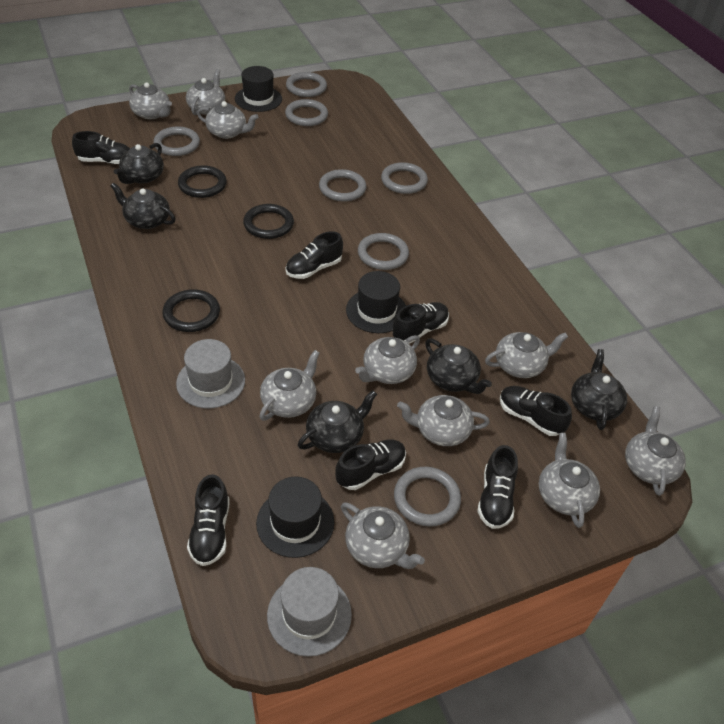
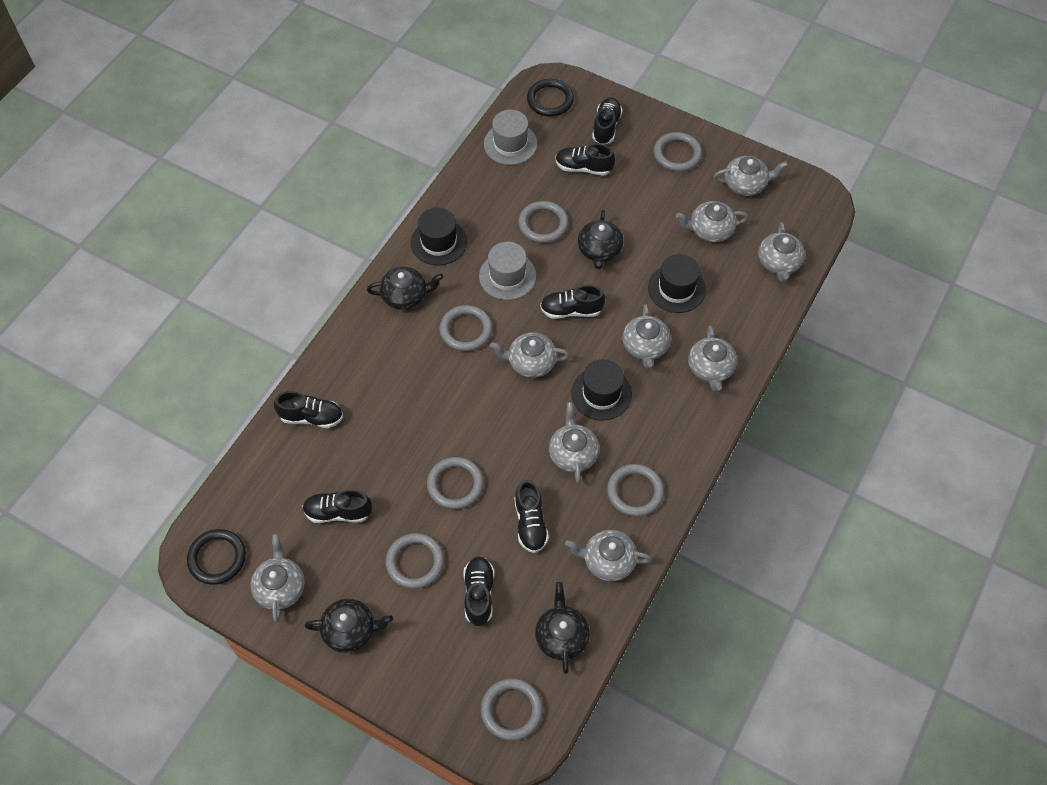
black ring: 3 -> 2
black teapot: 5 -> 4
grey teapot: 10 -> 9

